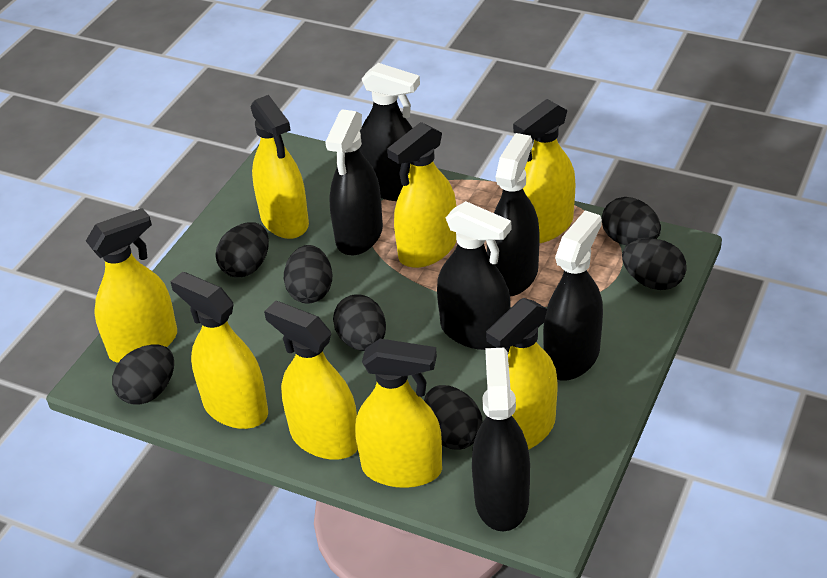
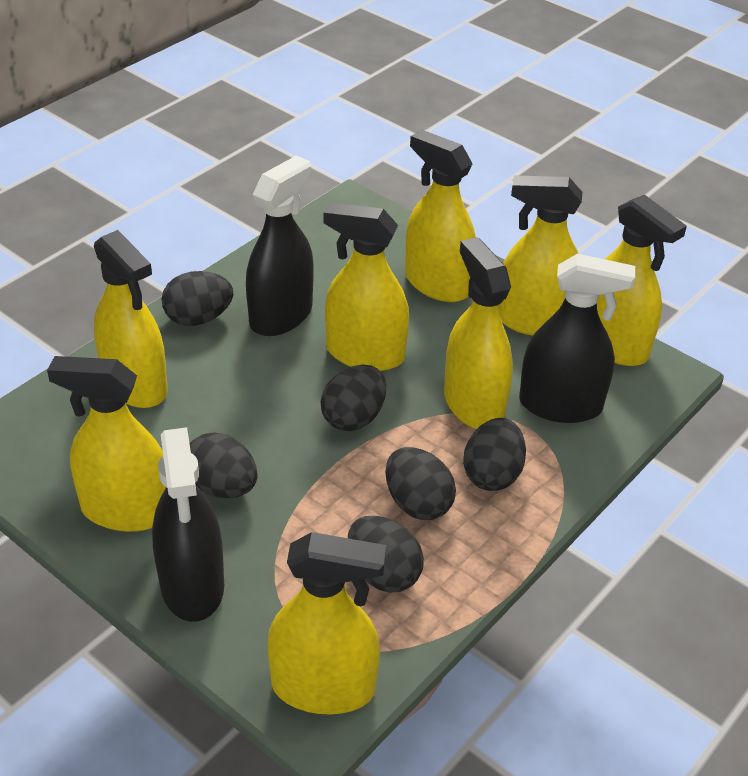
black egg: 7 -> 6
black spray bottle: 6 -> 3

